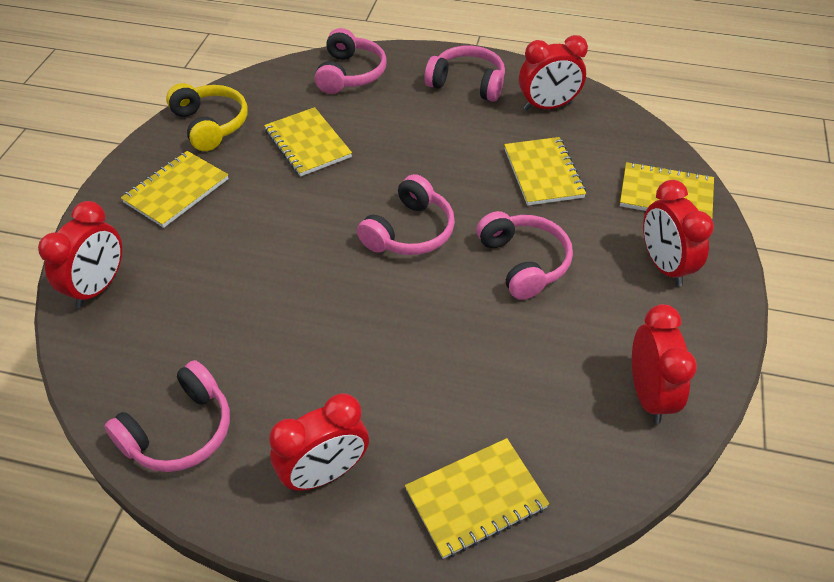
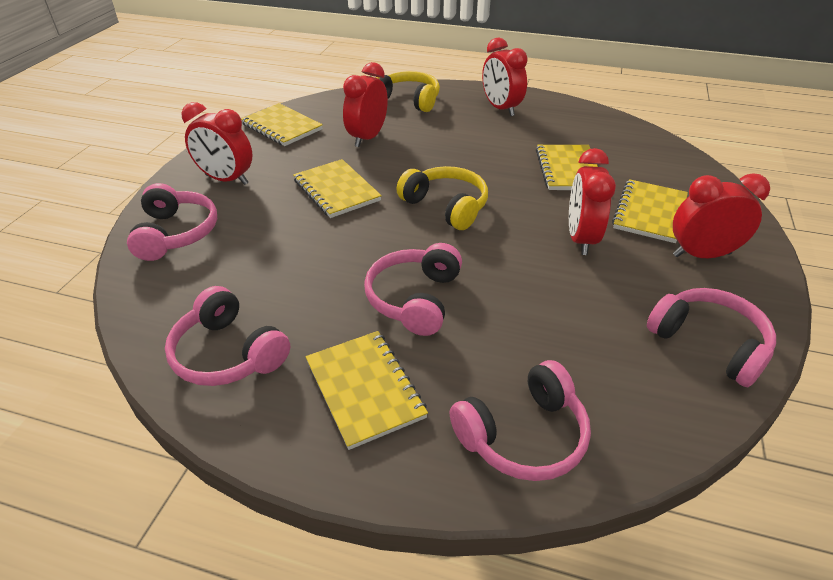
yellow headphones: 1 -> 2

